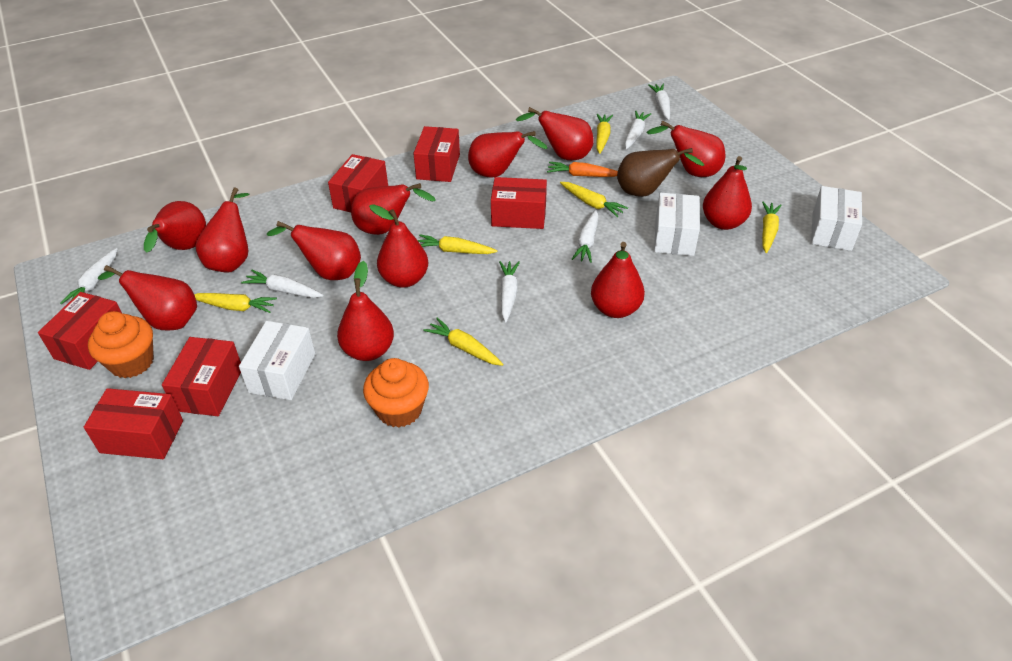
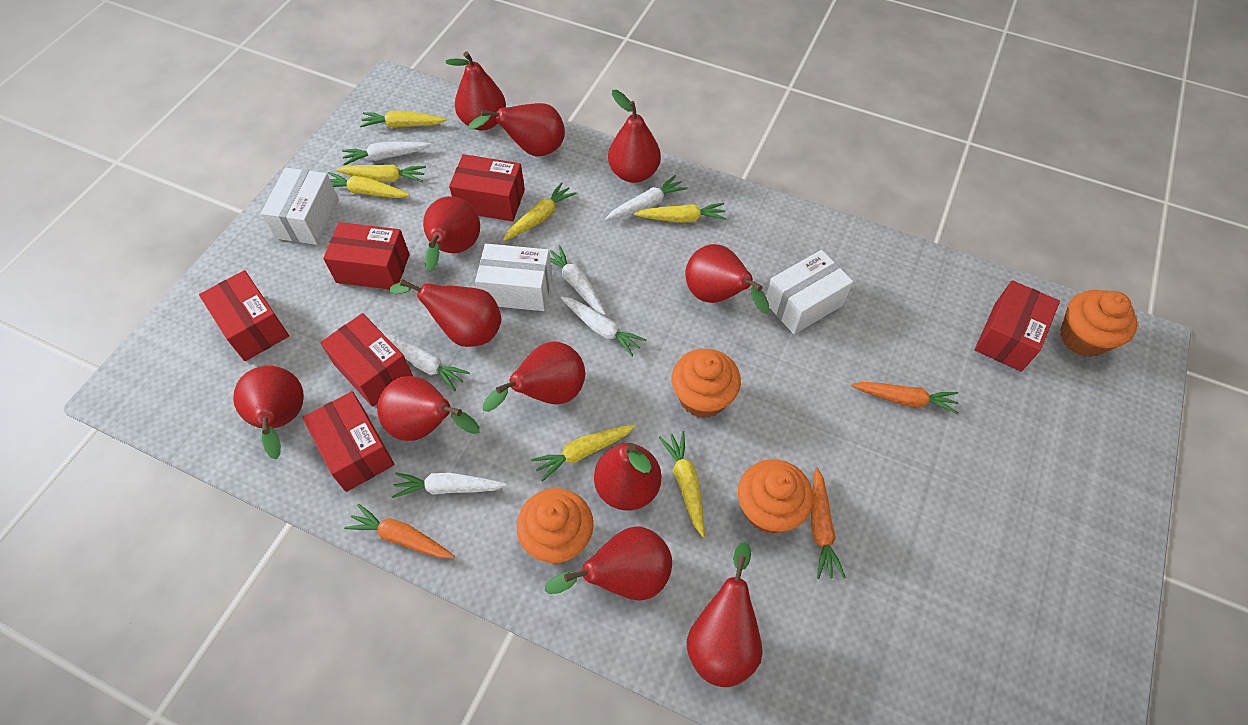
brown pear: 1 -> 0
orange carrot: 1 -> 3
orange cupcake: 2 -> 4
yellow carrot: 6 -> 7

